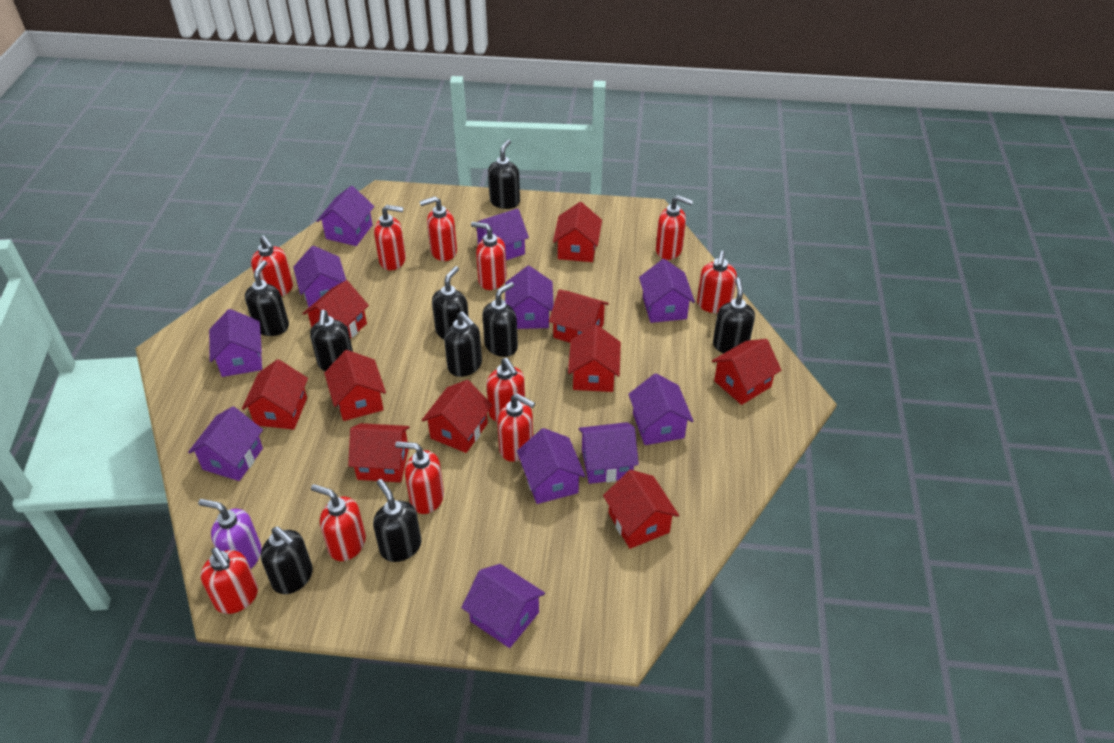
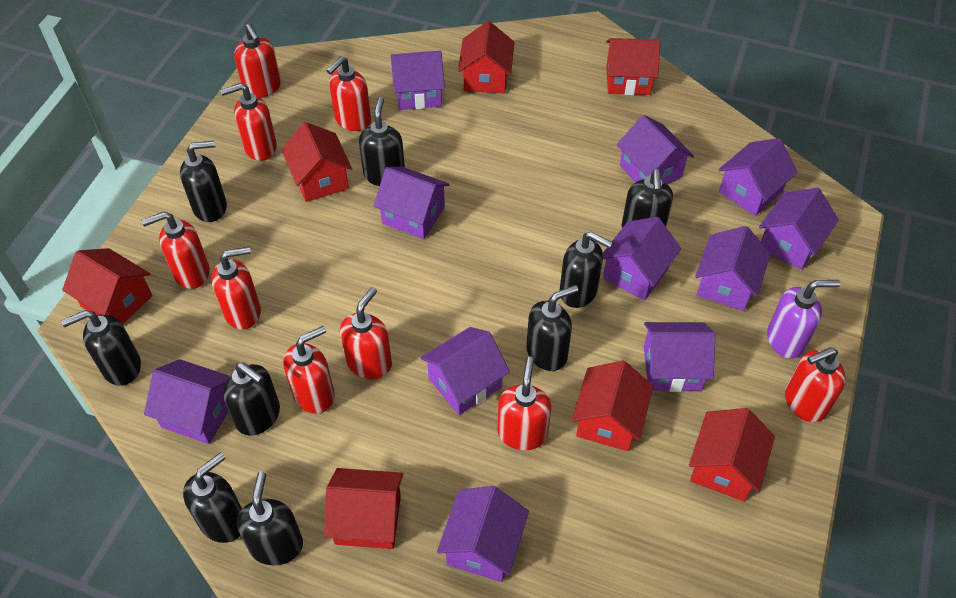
red house: 10 -> 7
red soap dispenser: 11 -> 9

